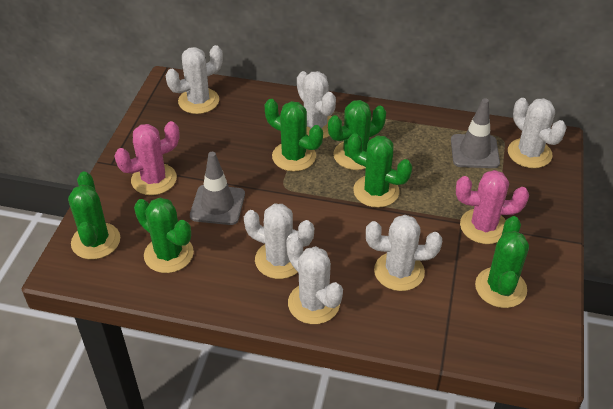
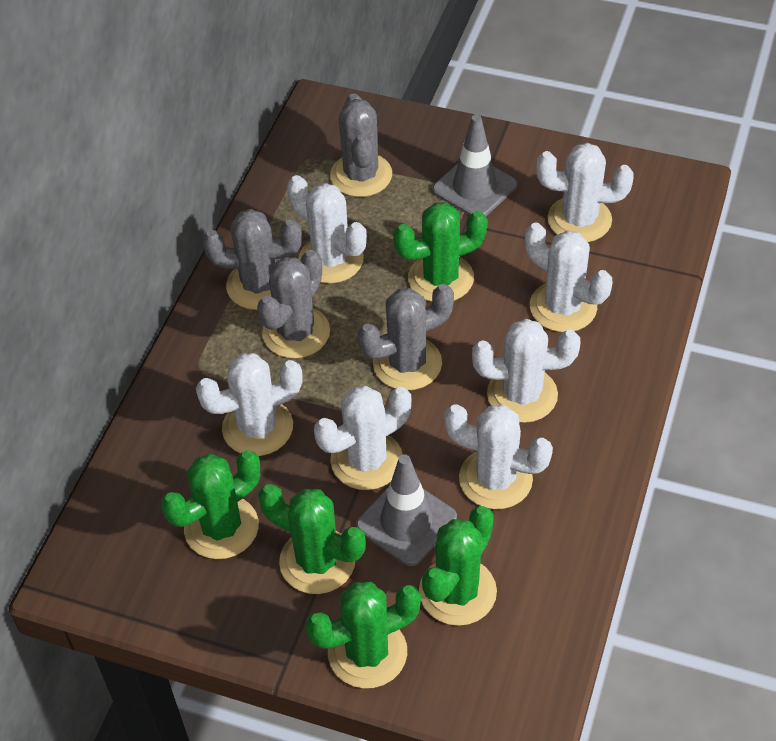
green cactus: 6 -> 5
grey cactus: 0 -> 4
pink cactus: 2 -> 0
white cactus: 6 -> 7

